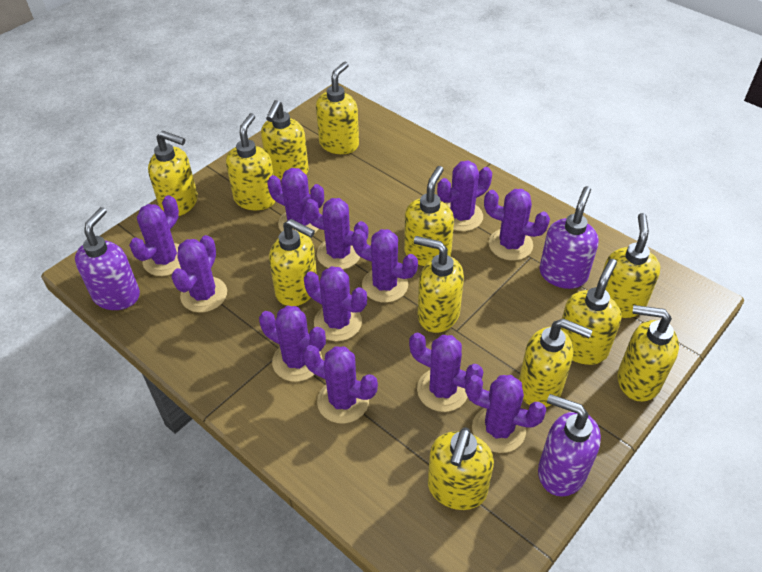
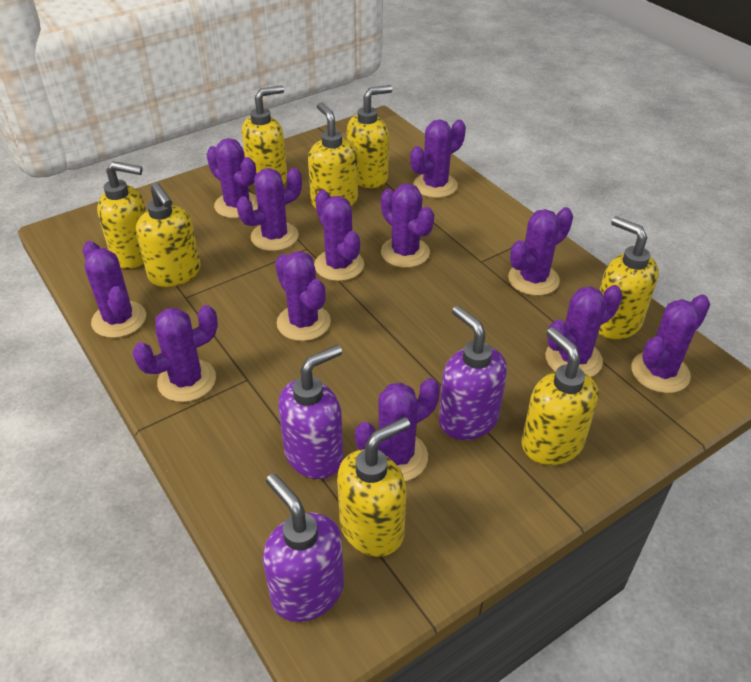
yellow soap dispenser: 12 -> 8

